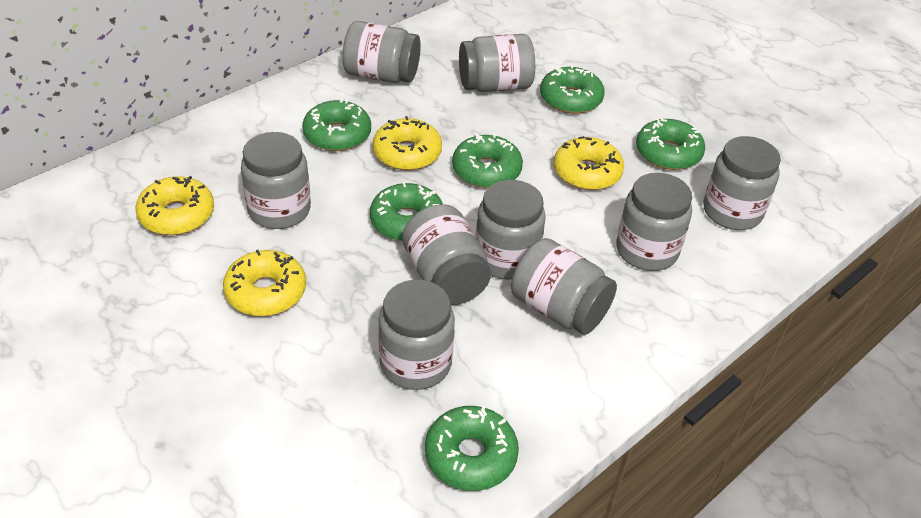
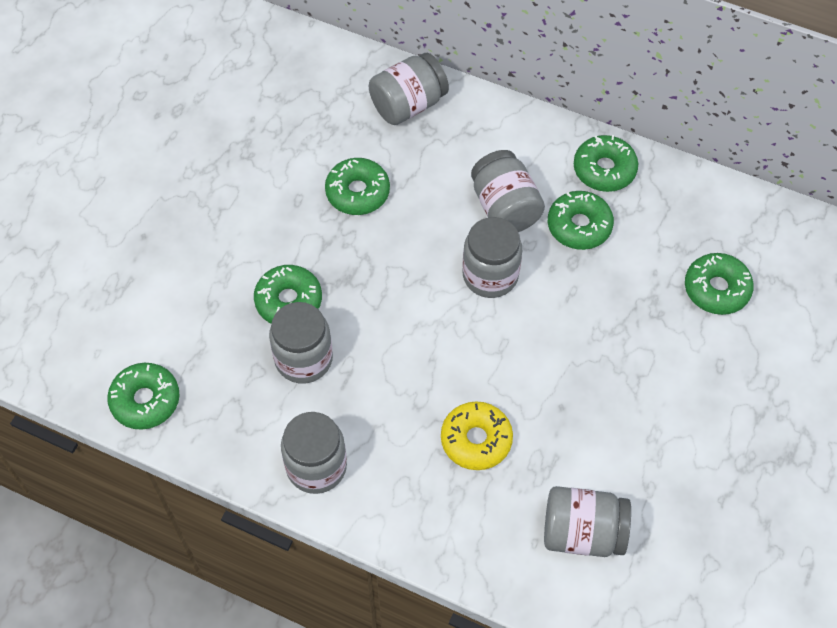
grey jar: 9 -> 6
yellow donut: 4 -> 1

